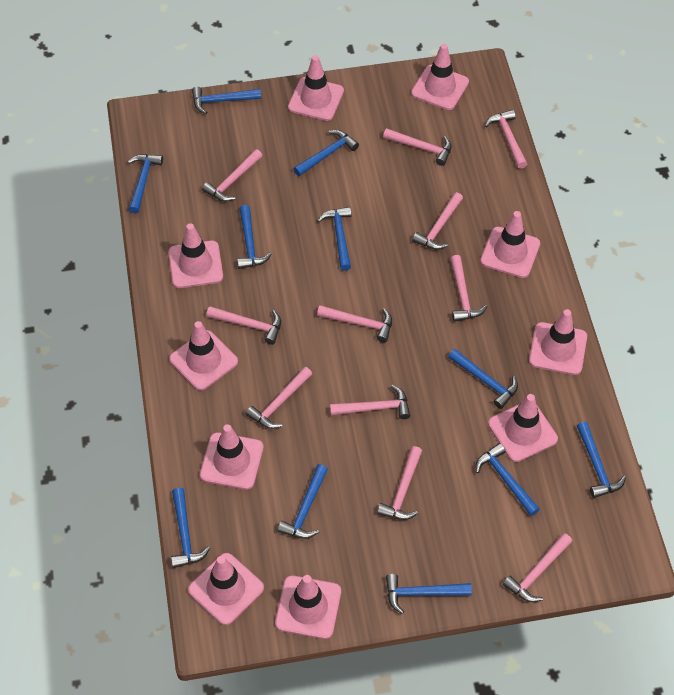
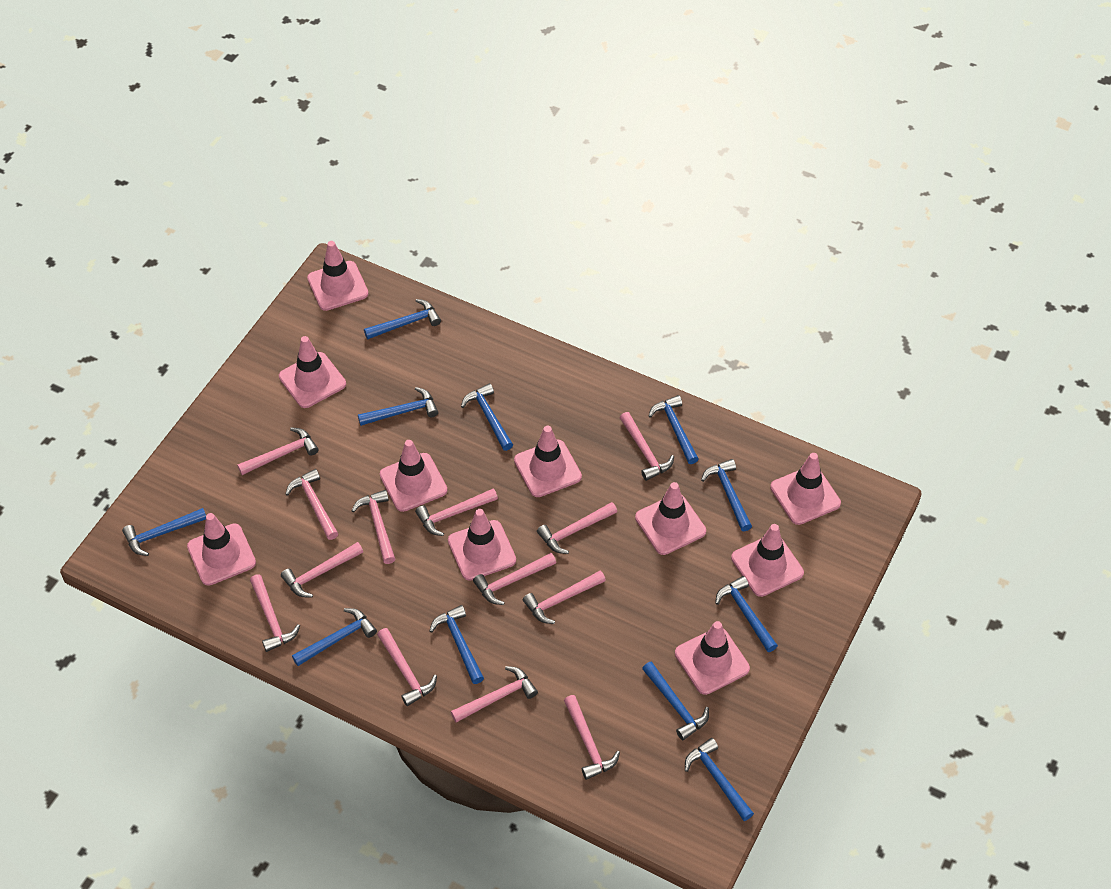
pink hammer: 11 -> 13

